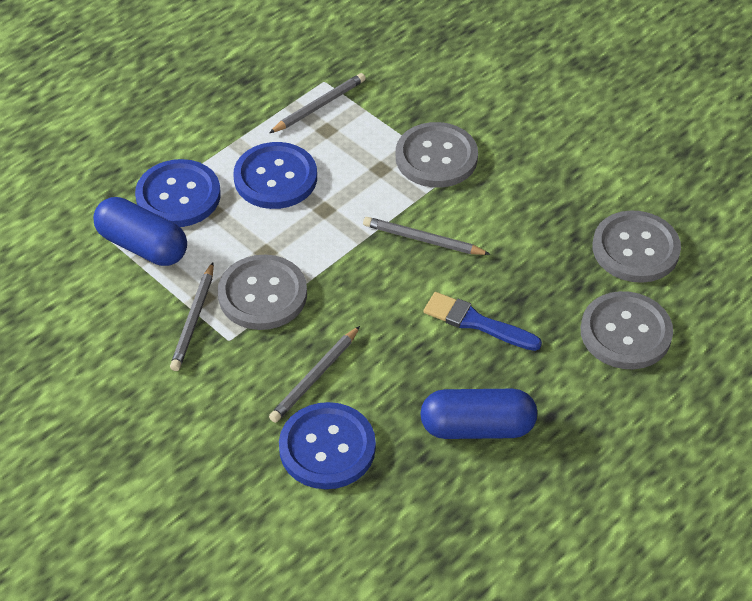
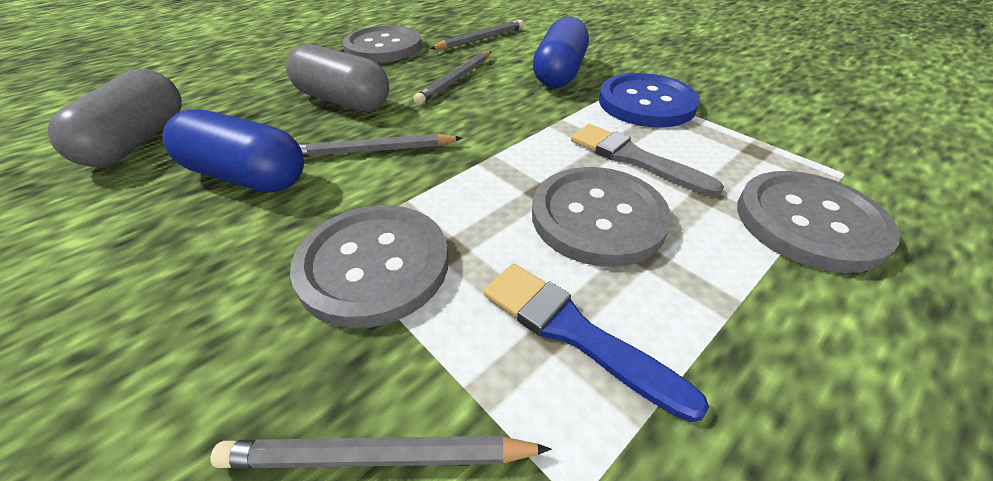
blue button: 3 -> 1
grey brush: 0 -> 1
grey capsule: 0 -> 2

